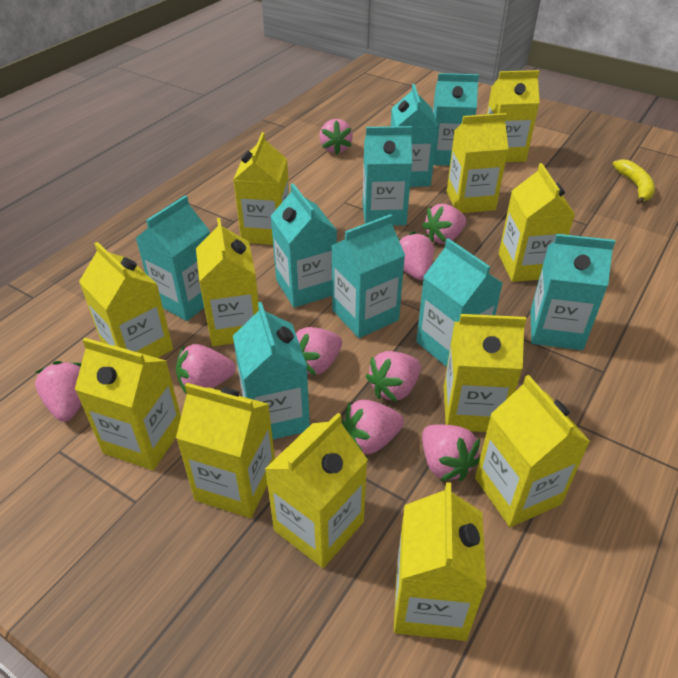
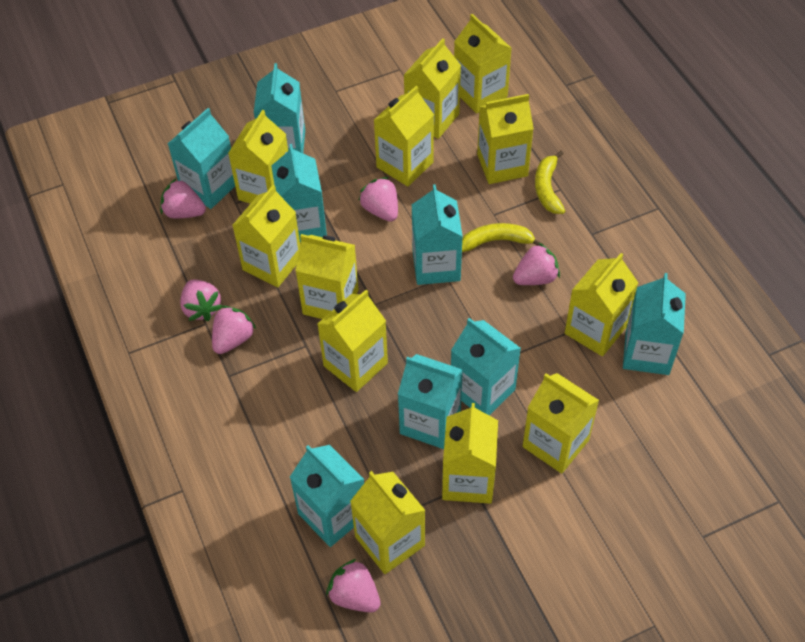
pink strawberry: 9 -> 6
turquoise carton: 9 -> 8
yellow banana: 1 -> 2

